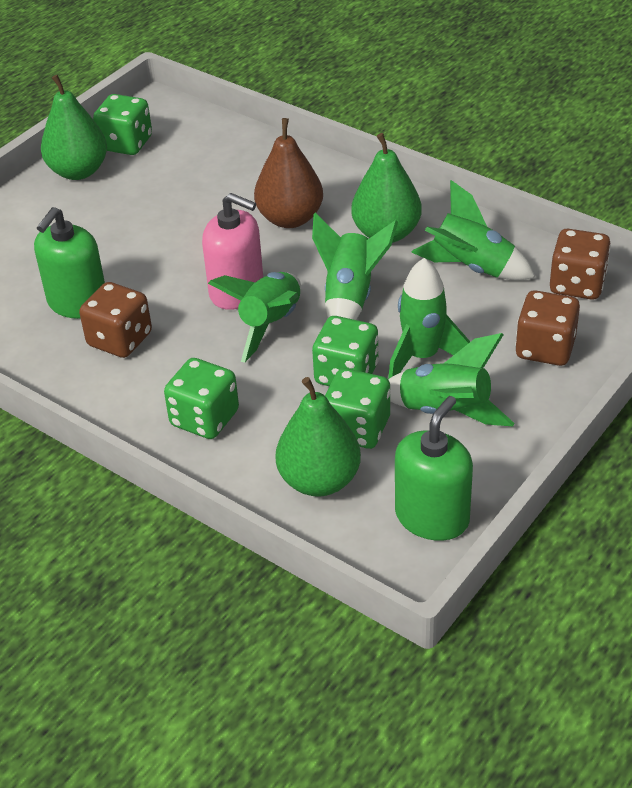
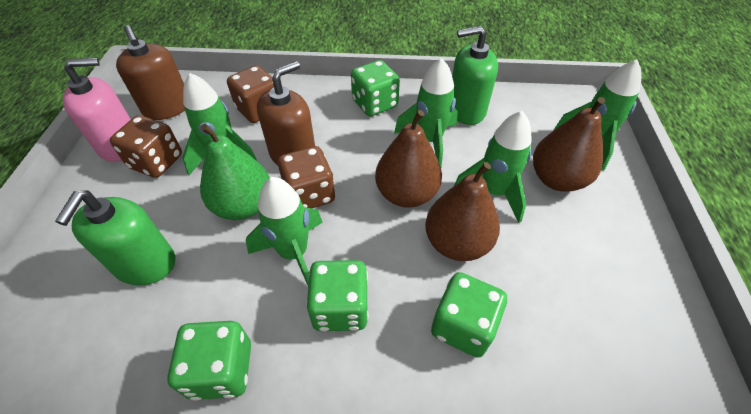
brown pear: 1 -> 3
brown soap dispenser: 0 -> 2
green pear: 3 -> 1

